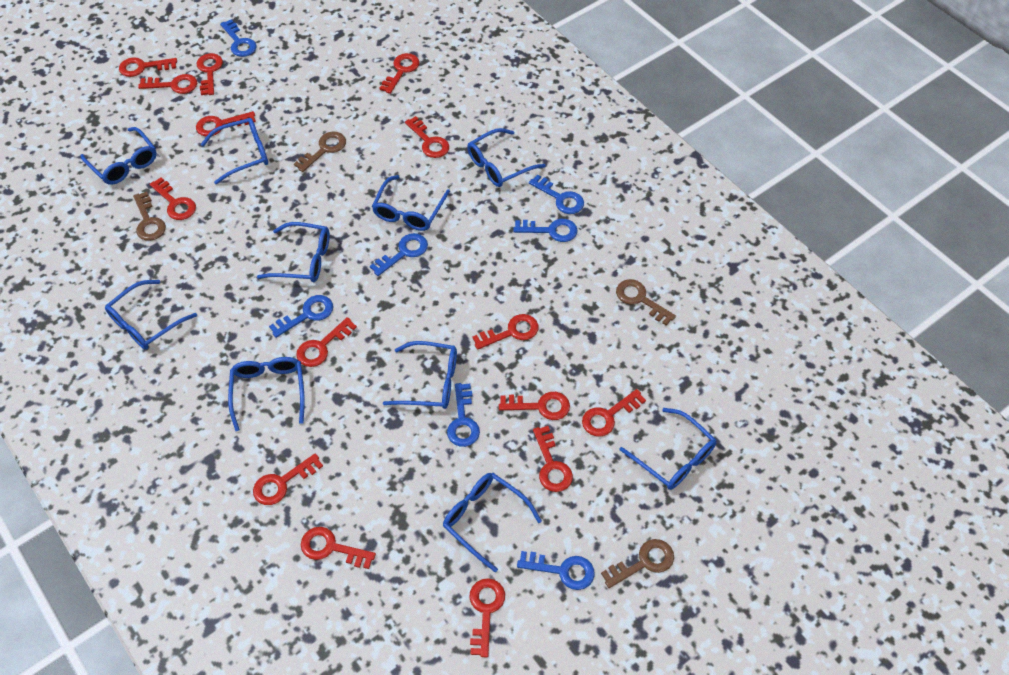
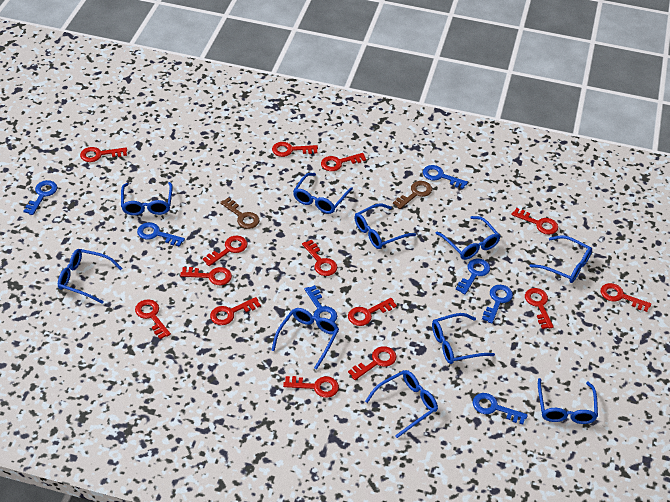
brown key: 4 -> 2
red key: 15 -> 14

